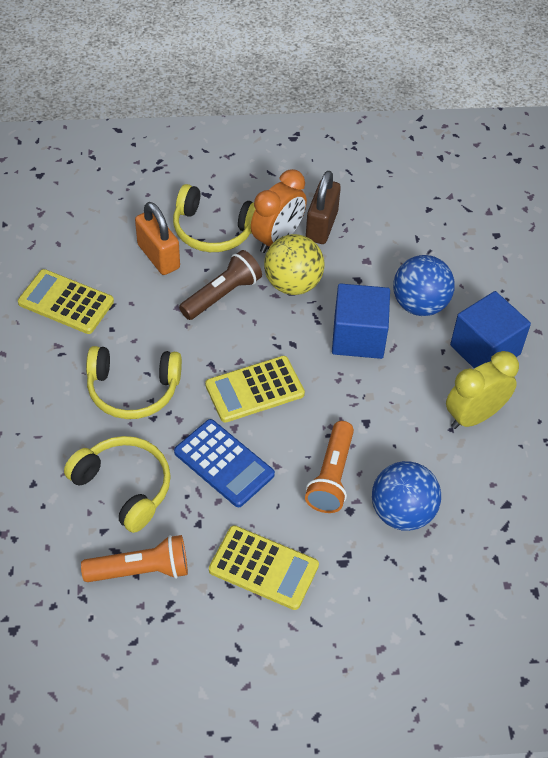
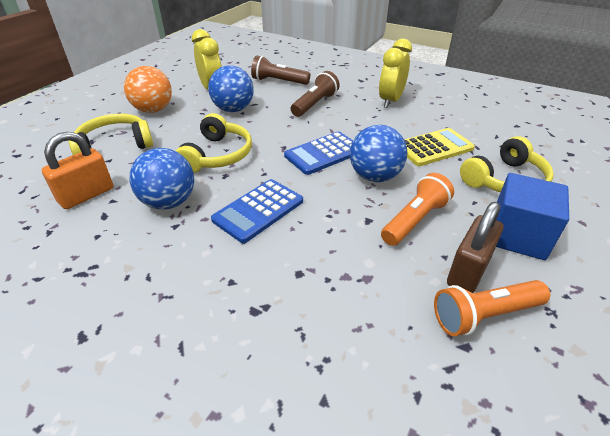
blue ball: 2 -> 3
blue calculator: 1 -> 2
blue cube: 2 -> 1
brown flashlight: 1 -> 2
orange ball: 0 -> 1
orange clock: 1 -> 0
yellow ball: 1 -> 0
yellow calculator: 3 -> 1
yellow clock: 1 -> 2

